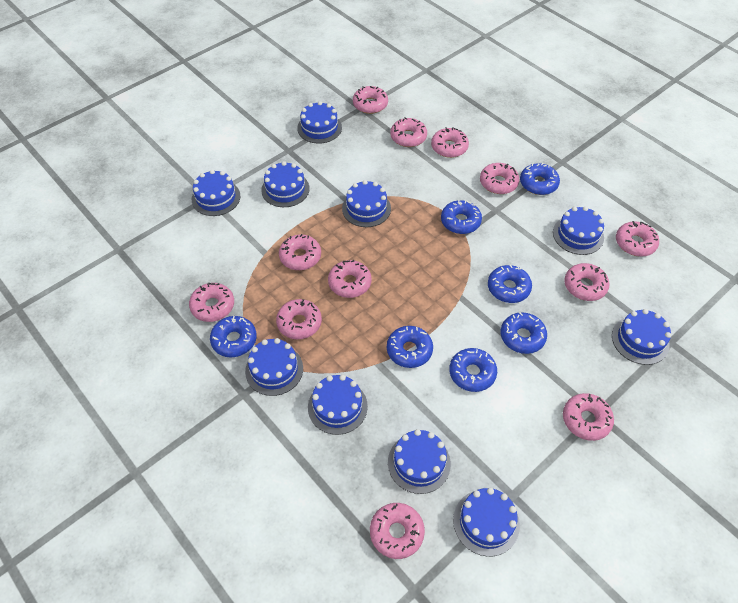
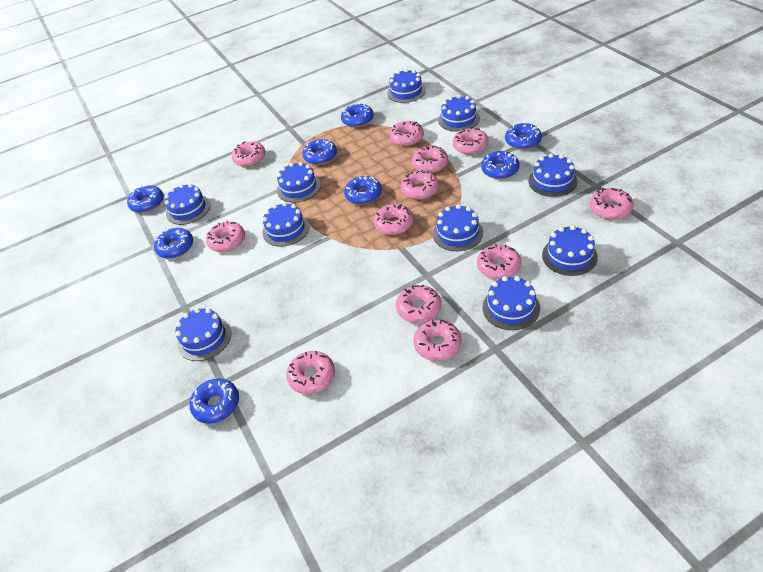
blue donut: 7 -> 8

